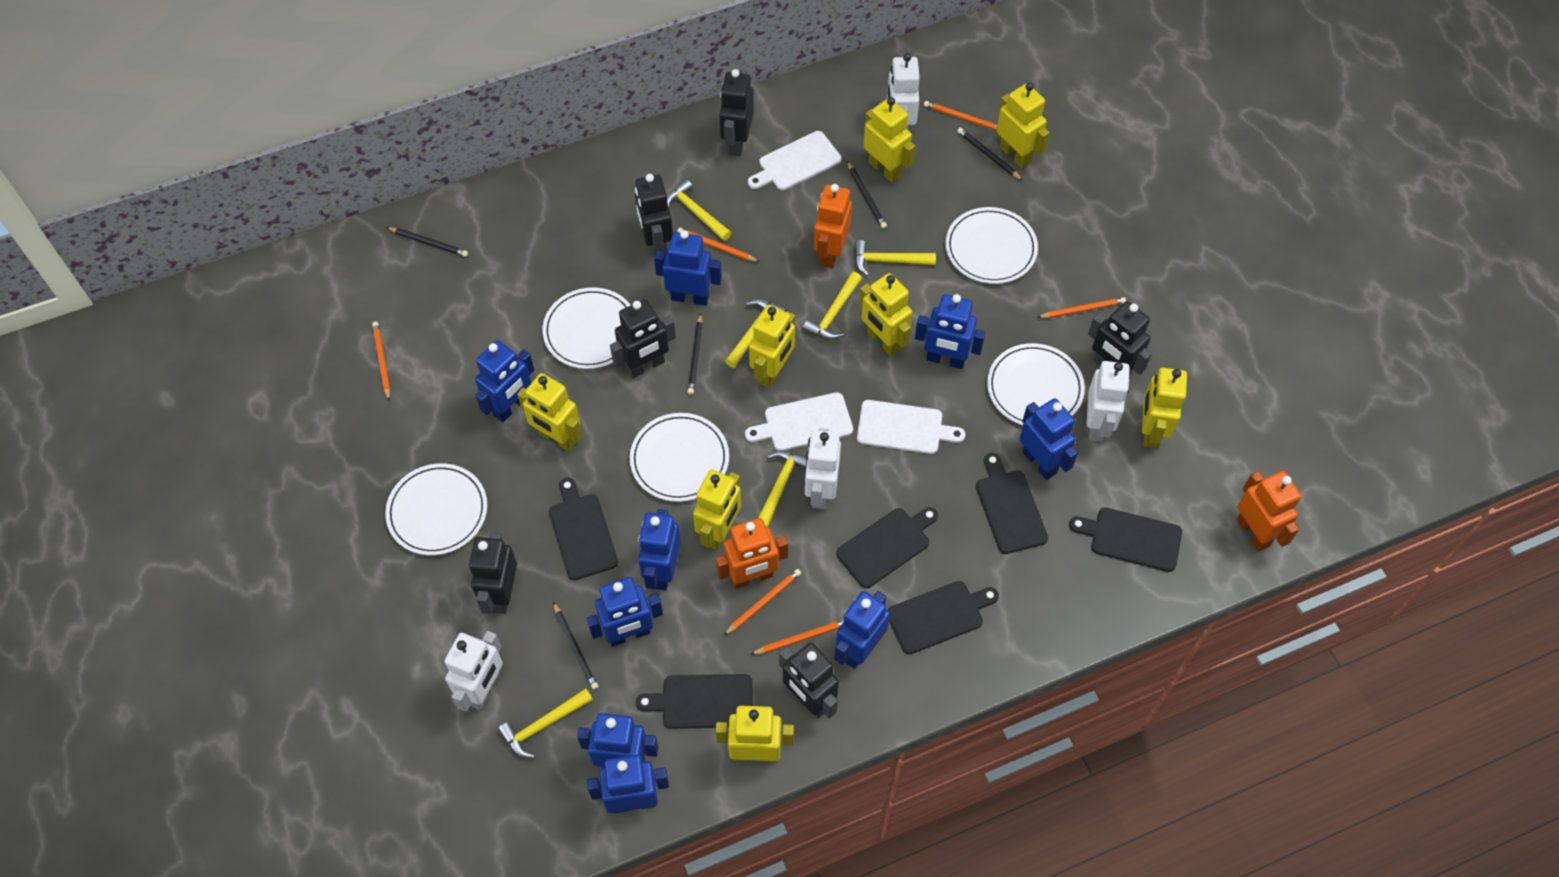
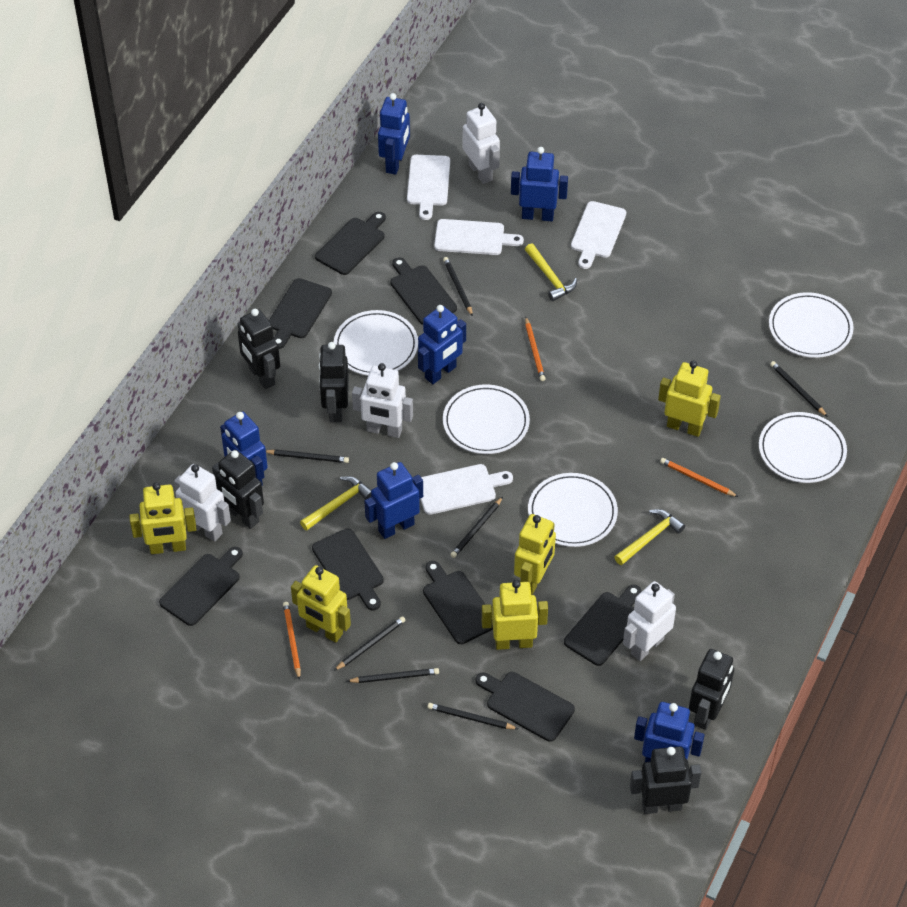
black cutting board: 6 -> 8
black pencil: 5 -> 7
black robot: 6 -> 5
blue robot: 9 -> 6
orange pencil: 6 -> 3
orange robot: 3 -> 0
white cutting board: 3 -> 4
yellow hammer: 6 -> 3
yellow robot: 8 -> 5

